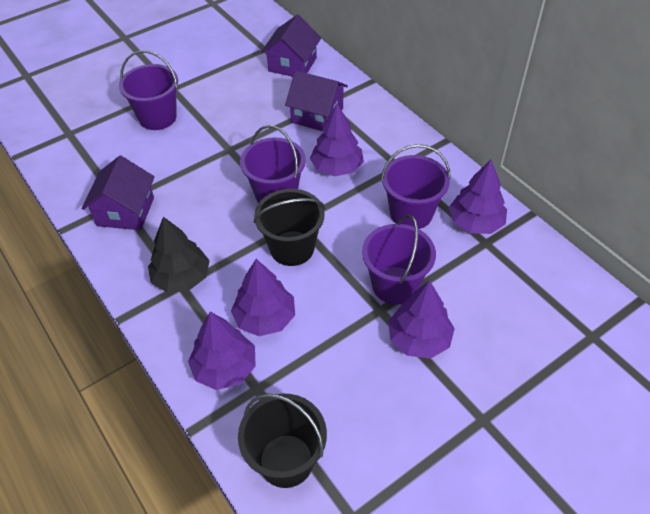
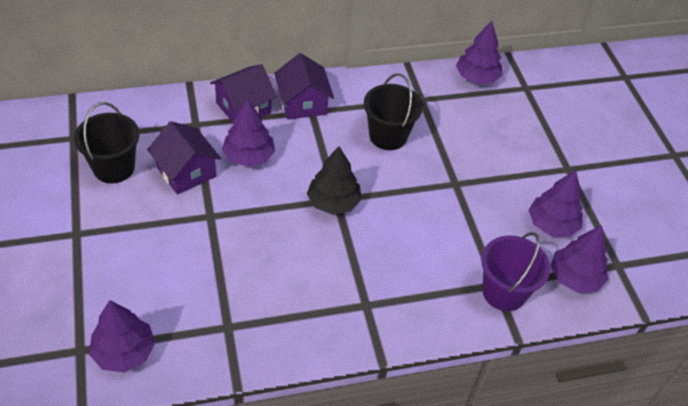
purple bucket: 4 -> 1

